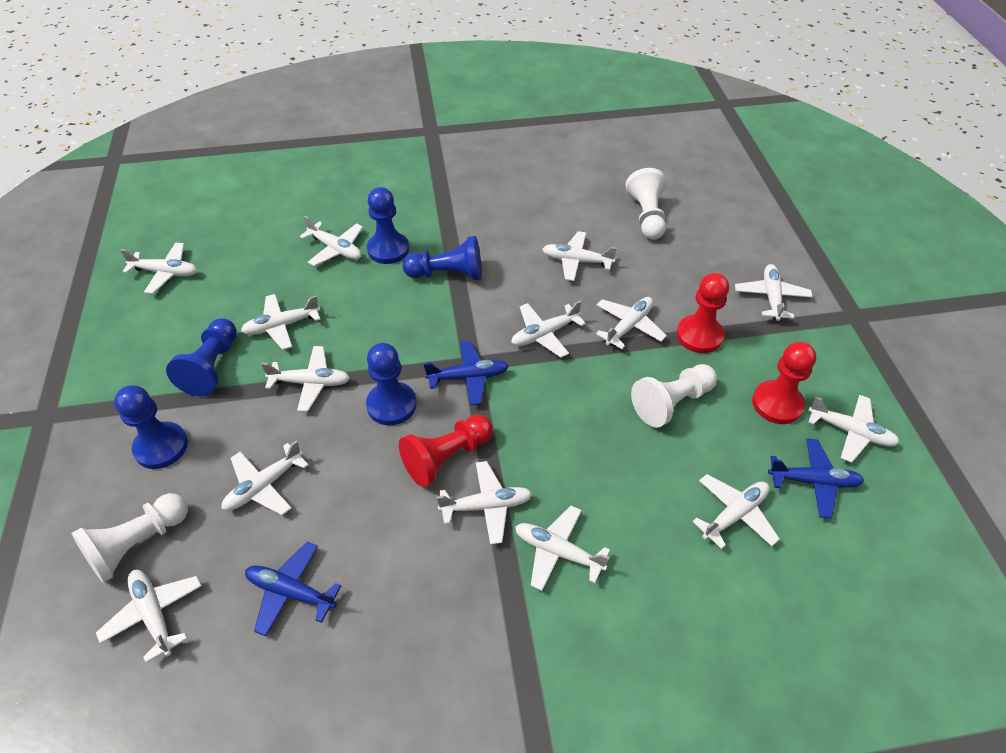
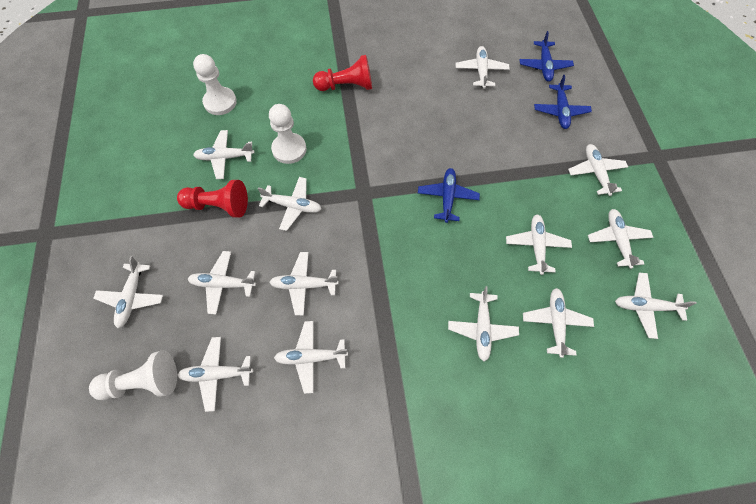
blue pawn: 5 -> 0
red pawn: 3 -> 2

